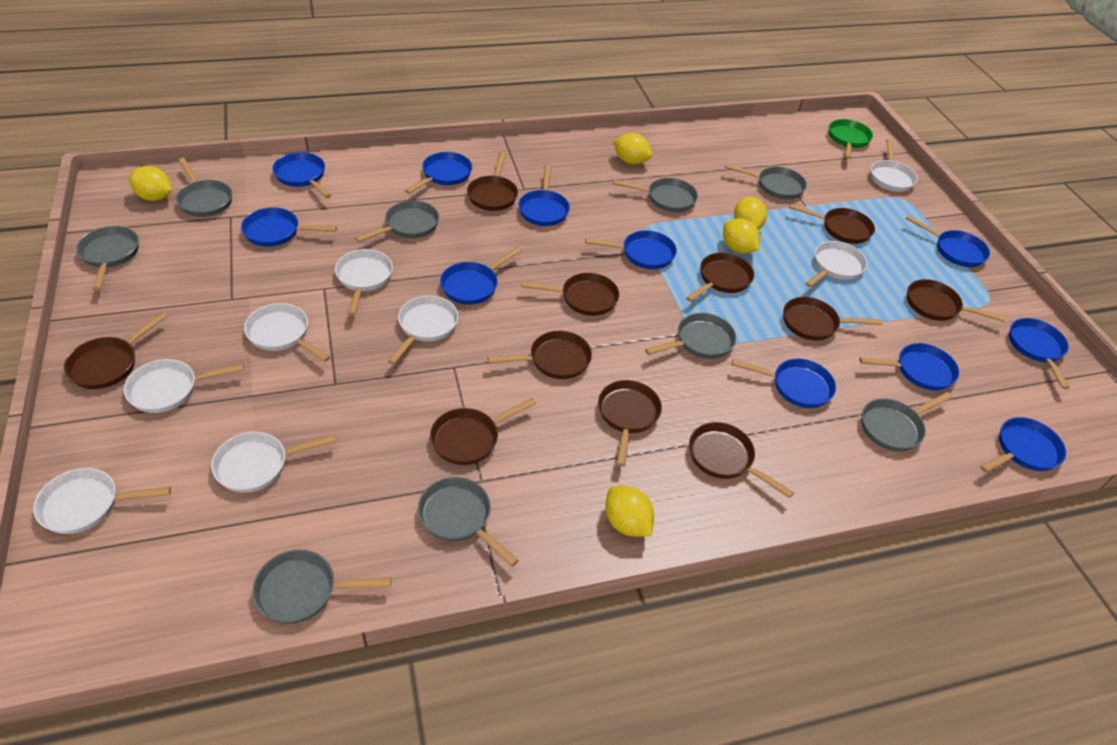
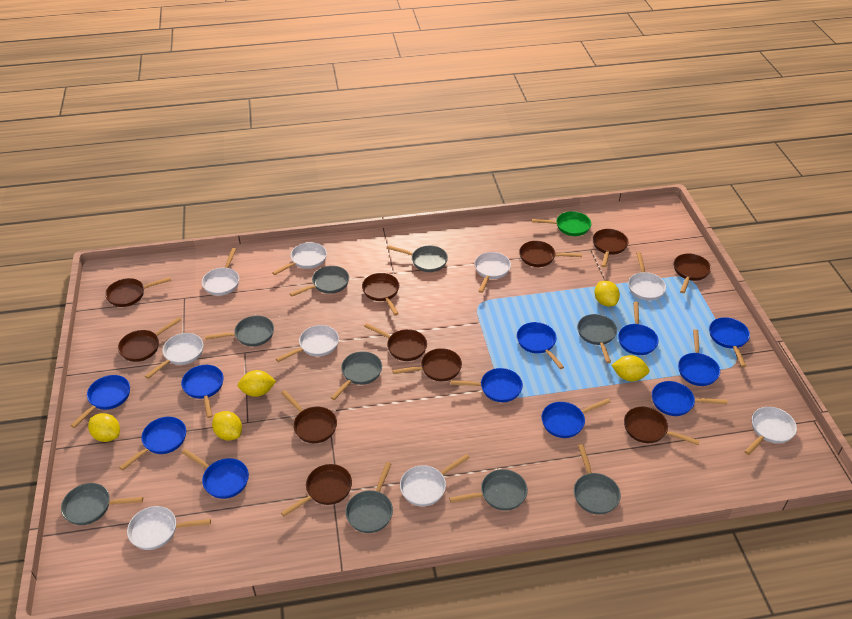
white pan: 8 -> 9

